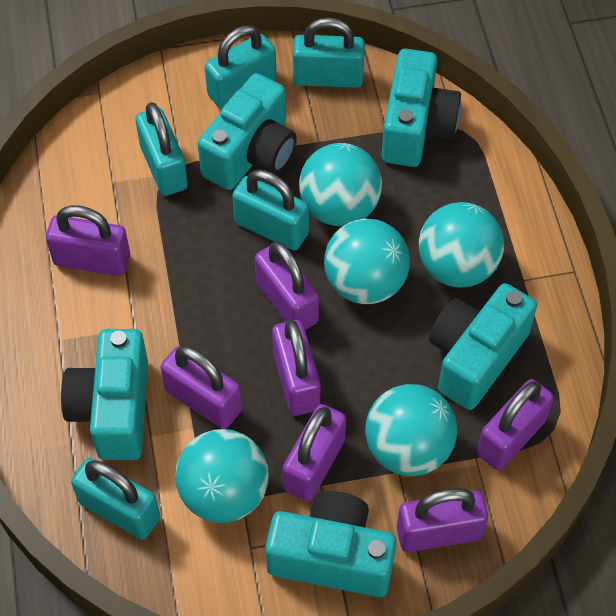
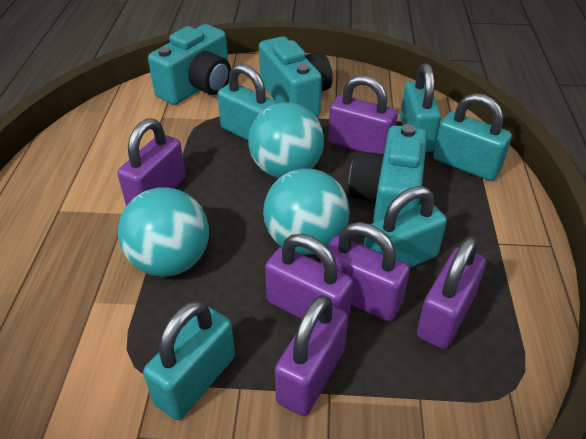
purple padlock: 7 -> 6
turquoise ball: 5 -> 3
turquoise camera: 5 -> 3

